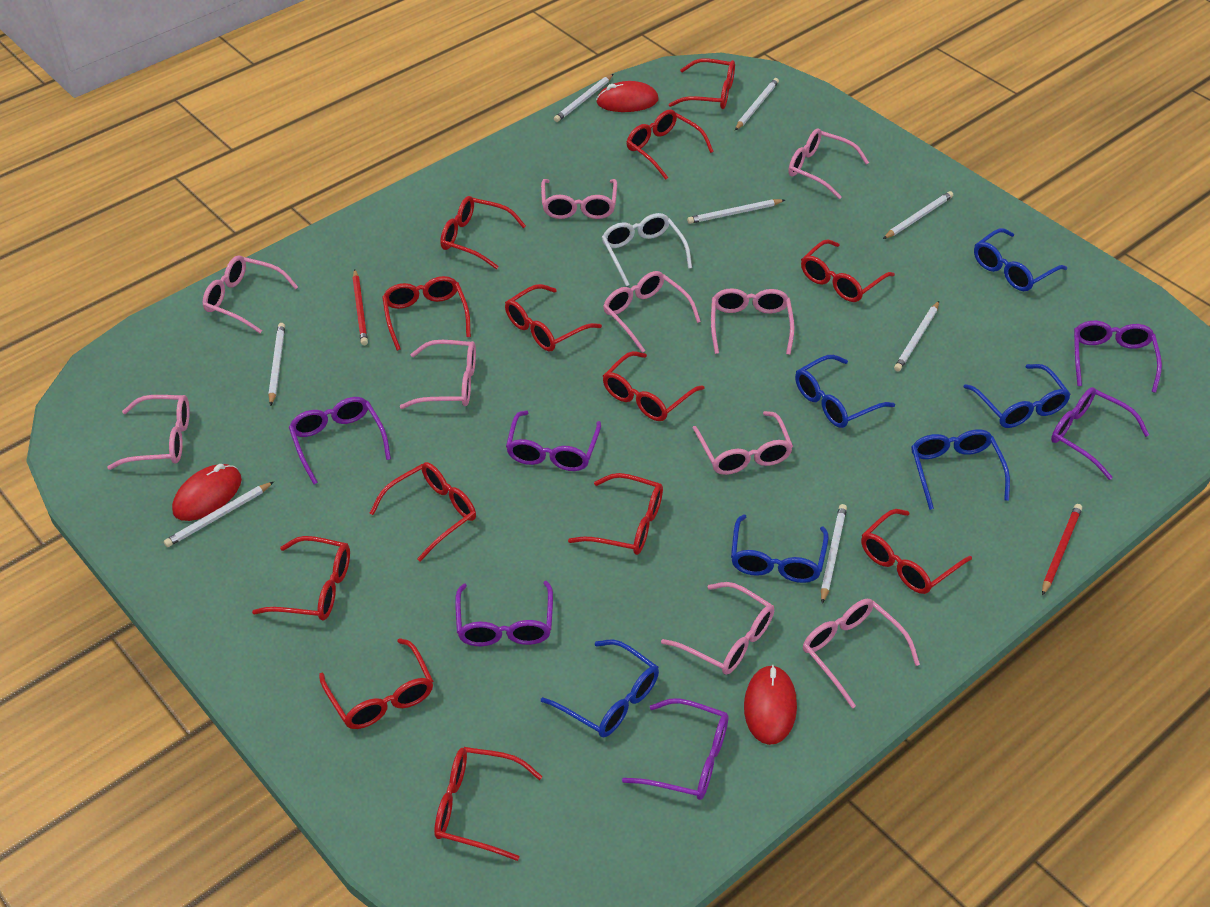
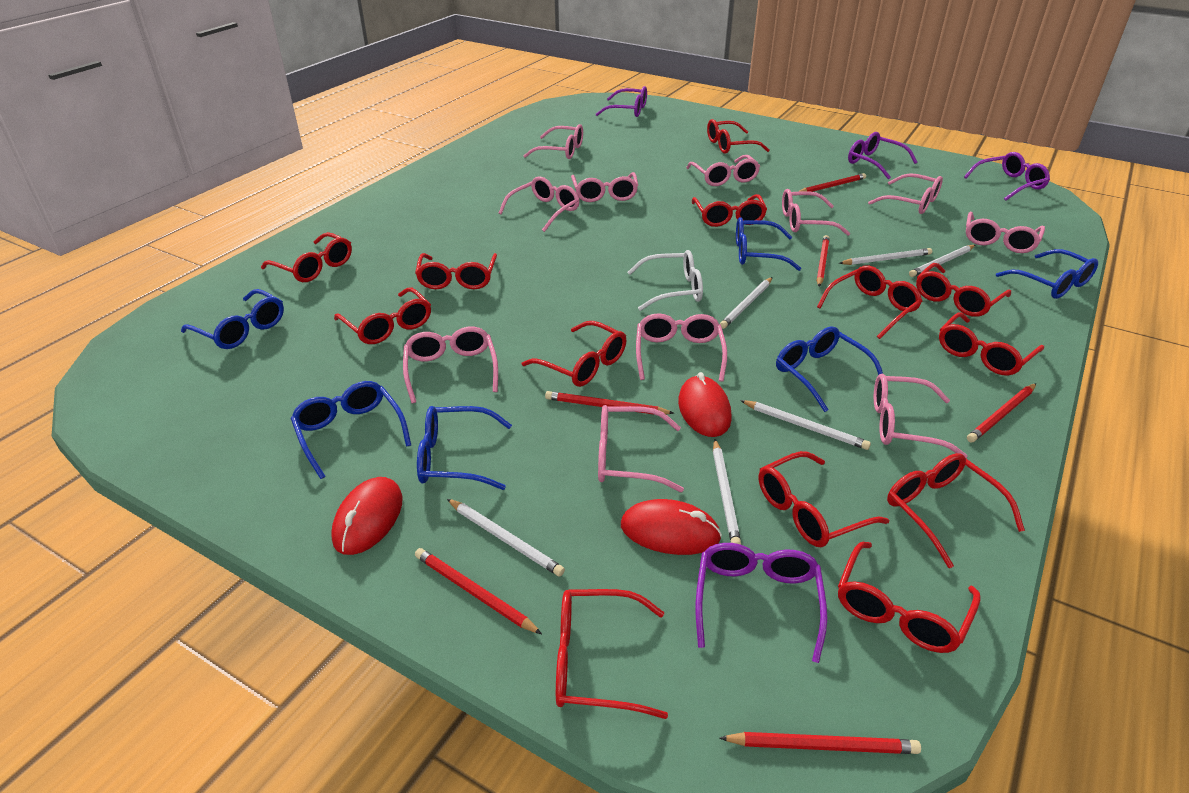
pink glasses: 10 -> 11
purple glasses: 6 -> 4
red pencil: 2 -> 6
white pencil: 8 -> 6

